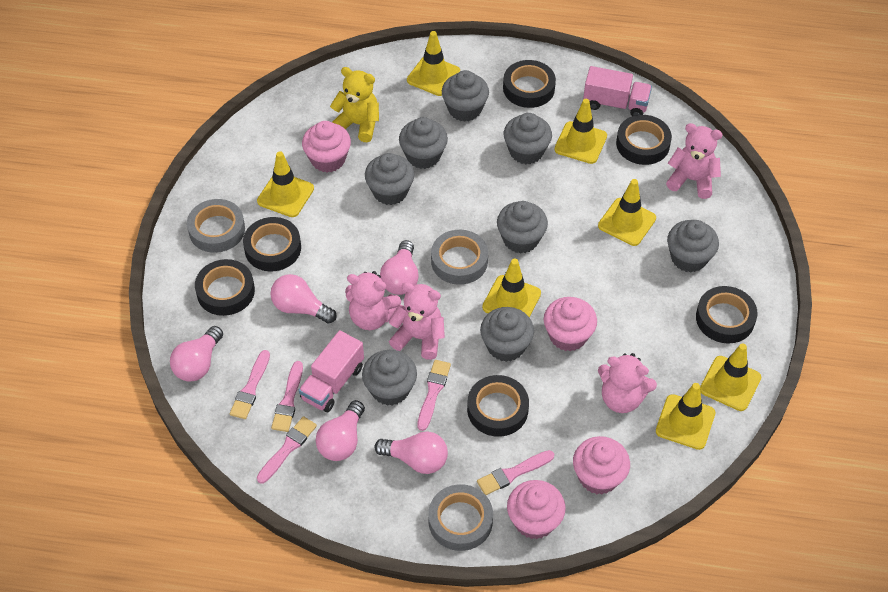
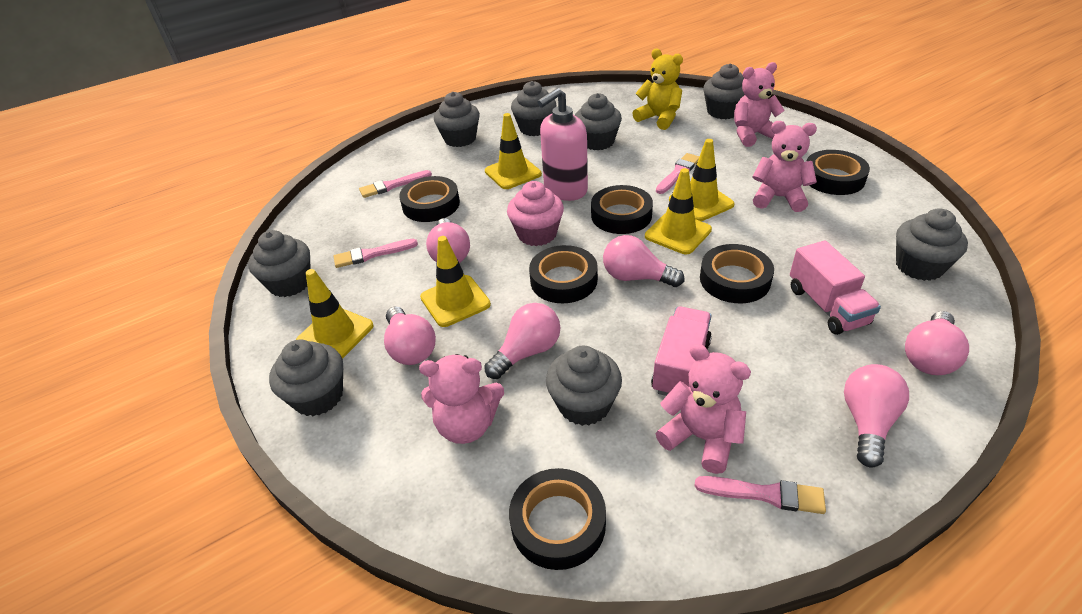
grey tape: 3 -> 0
pink brush: 5 -> 4
pink cupcake: 4 -> 1
pink light bulb: 5 -> 6
pink soap dispenser: 0 -> 1
yellow traffic cone: 7 -> 5

